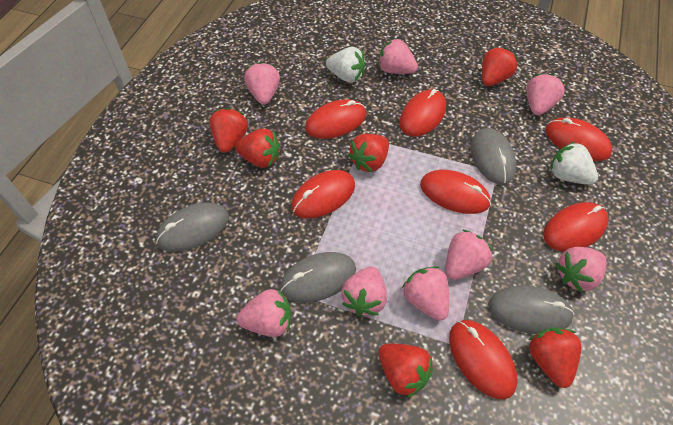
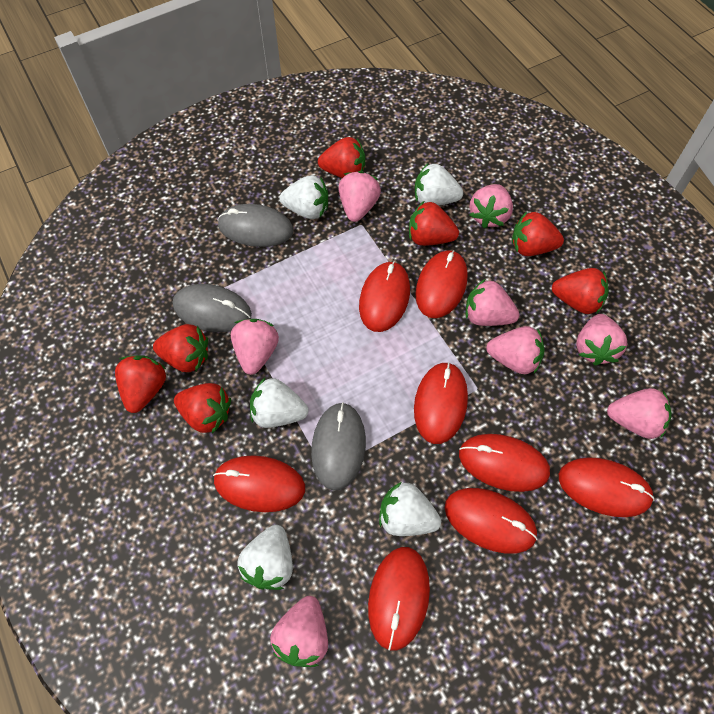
grey mouse: 4 -> 3
red mouse: 7 -> 8
red strawberry: 6 -> 7
white strawberry: 2 -> 5

